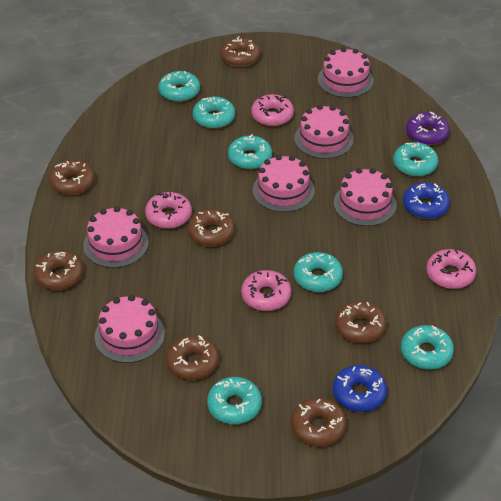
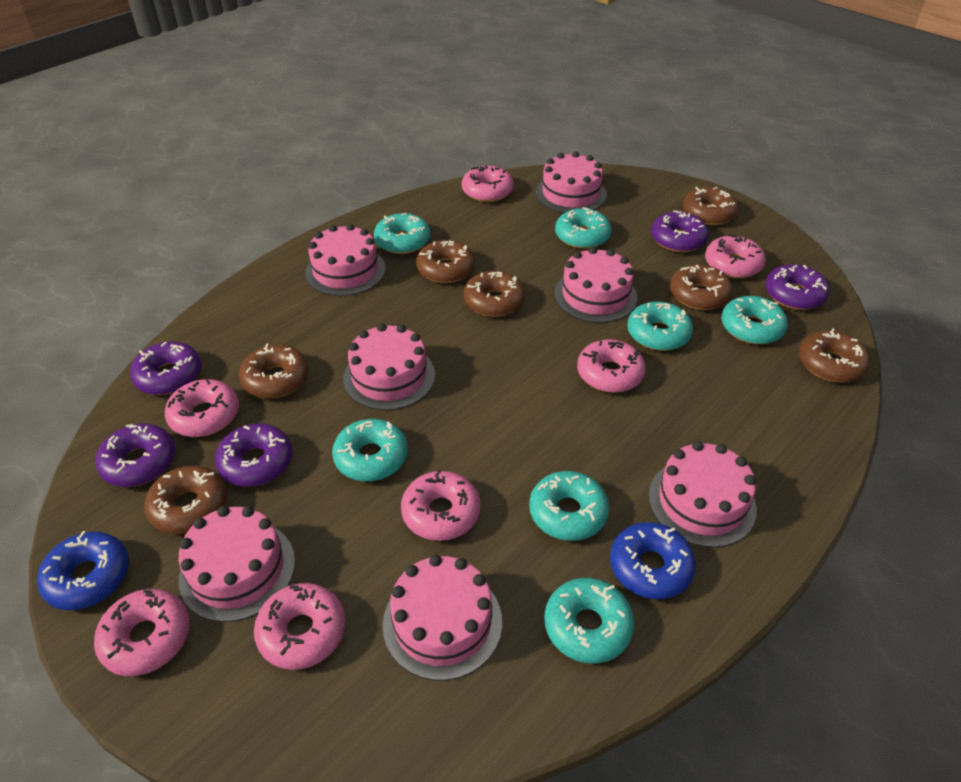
pink cake: 6 -> 7
pink donut: 4 -> 7
purple donut: 1 -> 5

